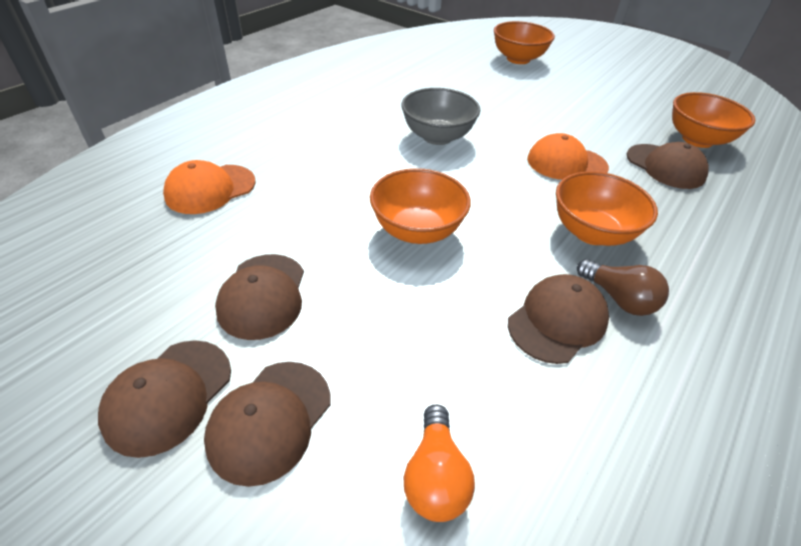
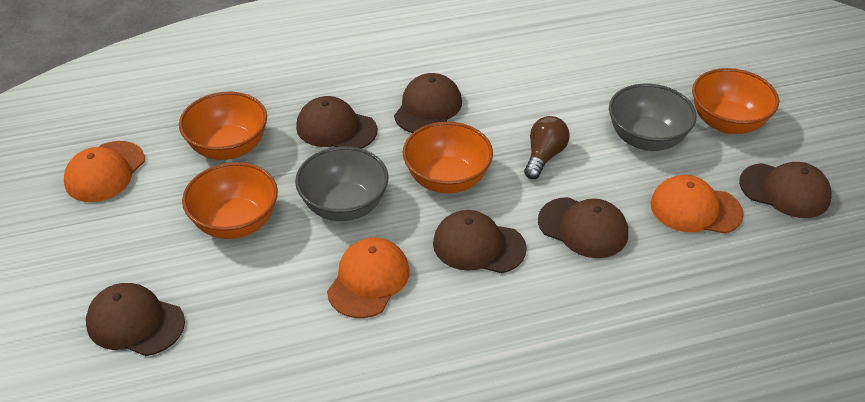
brown cap: 5 -> 6
grey bowl: 1 -> 2
orange cap: 2 -> 3
orange light bulb: 1 -> 0

